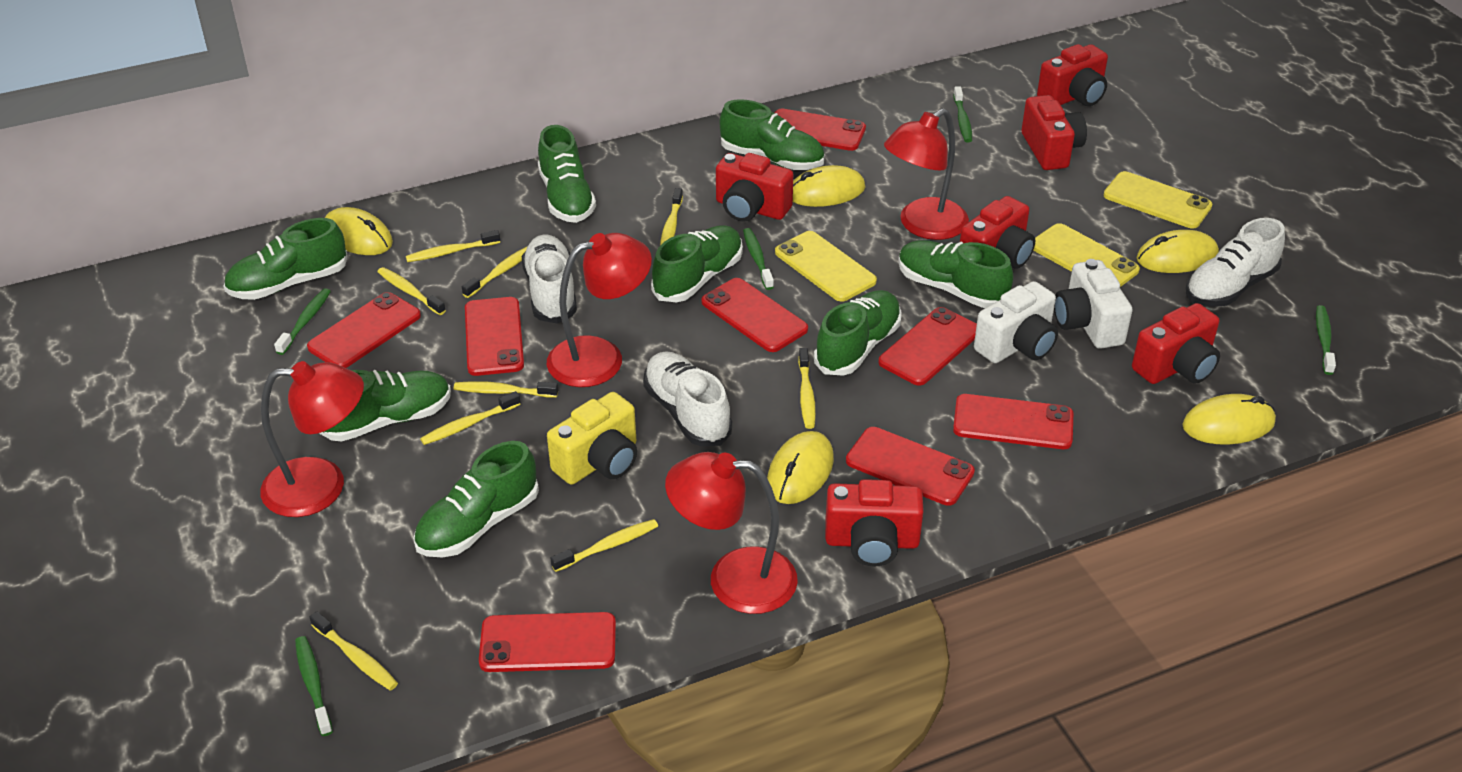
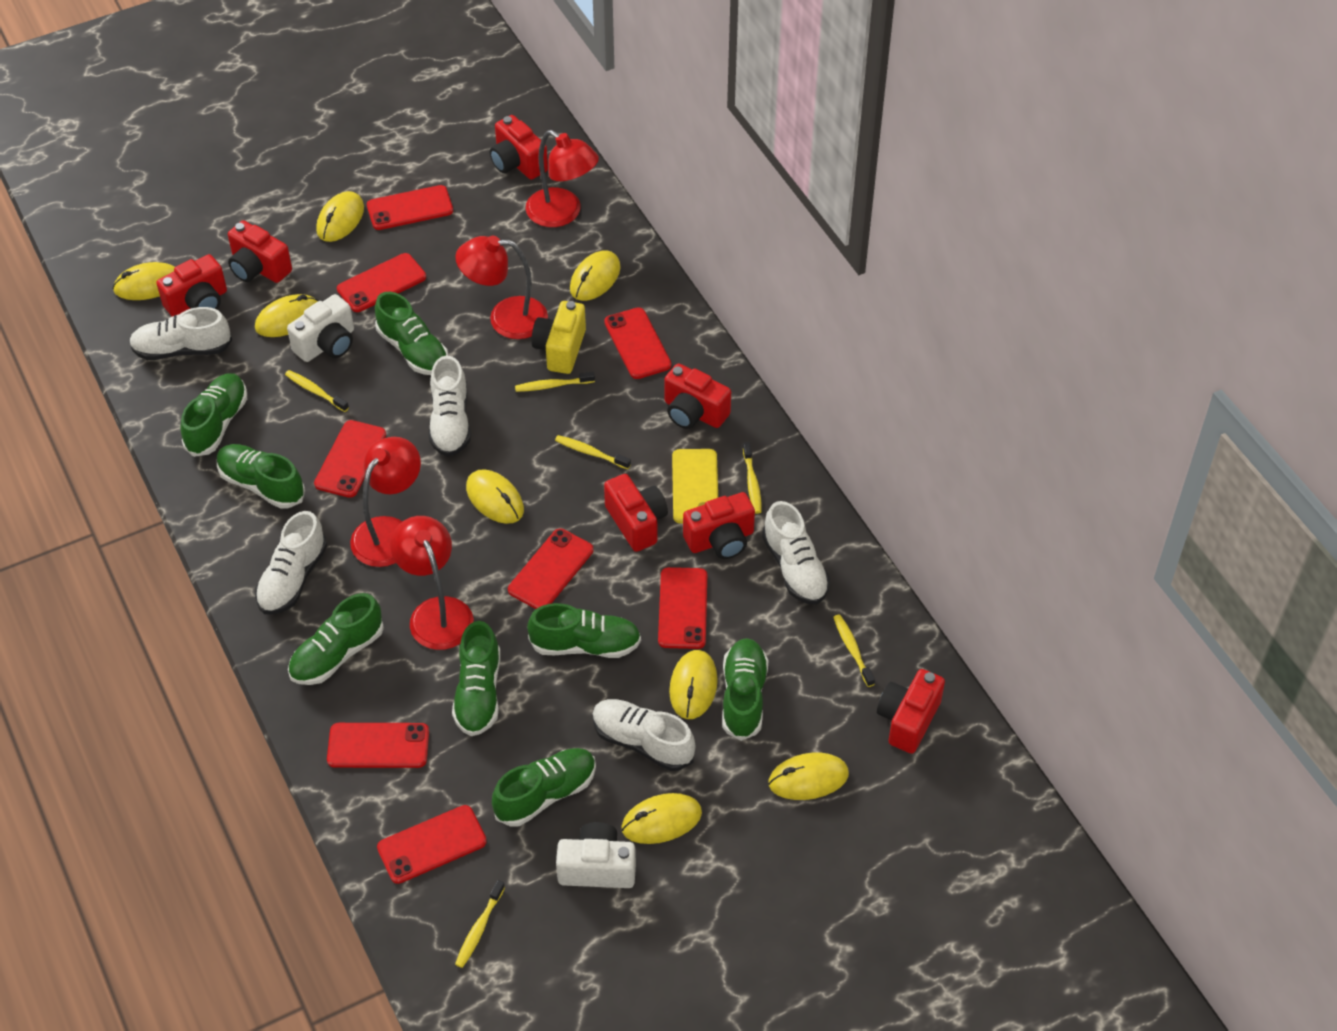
green toothbrush: 5 -> 0
red camera: 6 -> 7
white shoe: 3 -> 5
yellow mouse: 5 -> 8
yellow phone: 3 -> 1
yellow toothbrush: 9 -> 6

